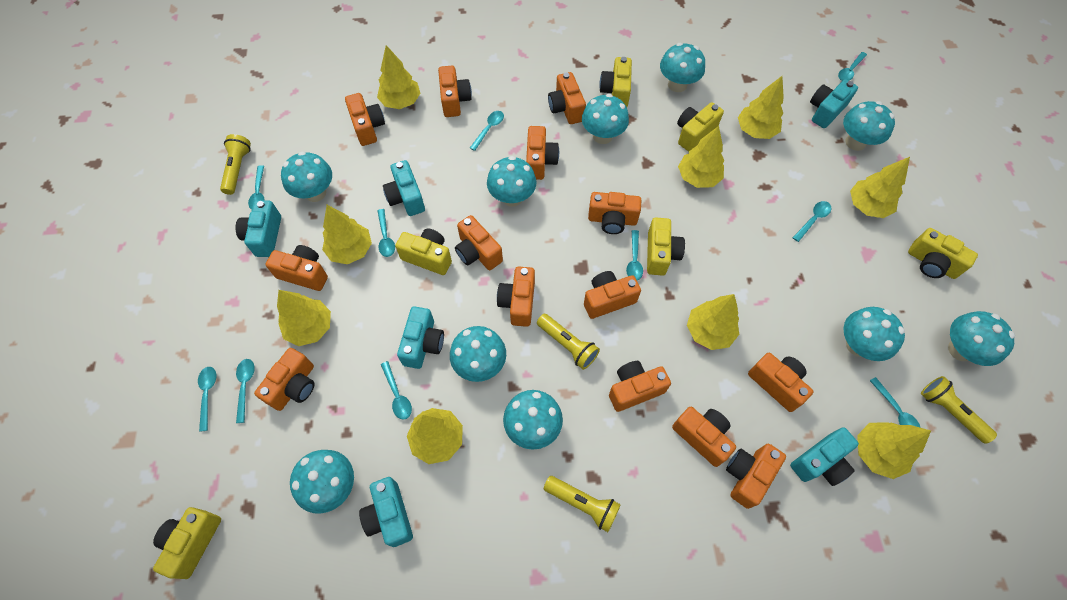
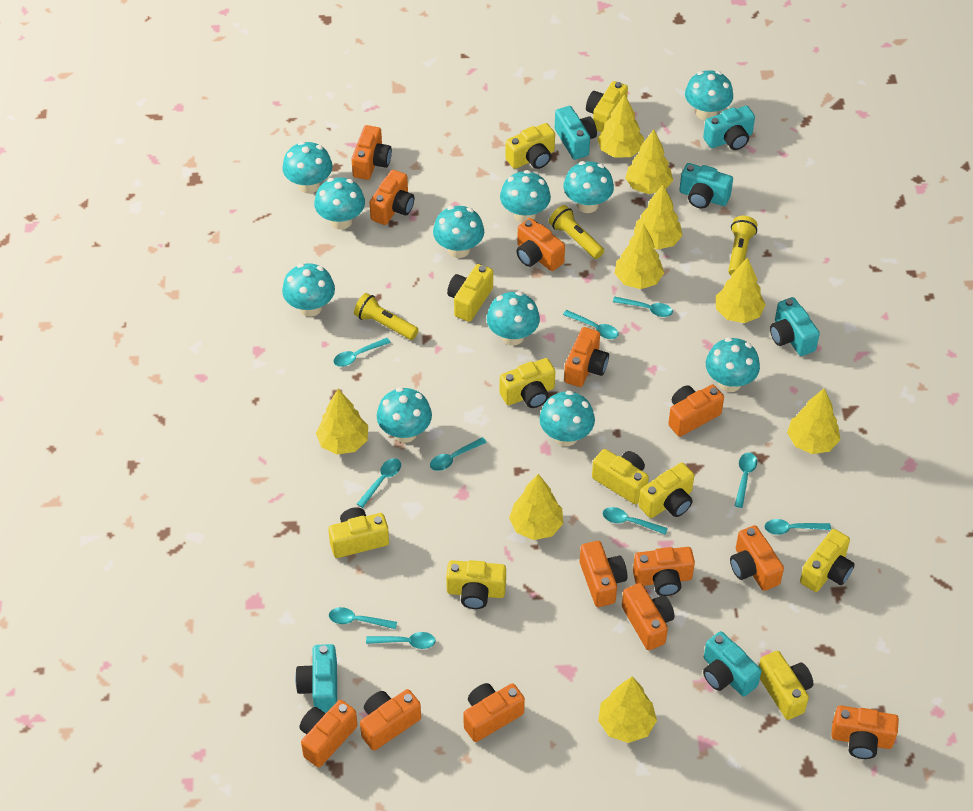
orange camera: 14 -> 13
turquoise mushroom: 10 -> 11
yellow camera: 6 -> 10
yellow flashlight: 4 -> 3

